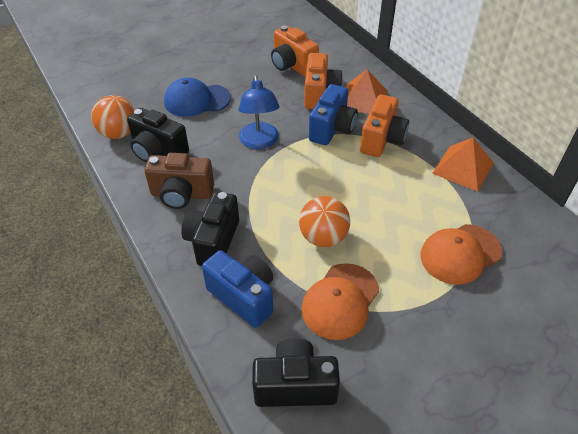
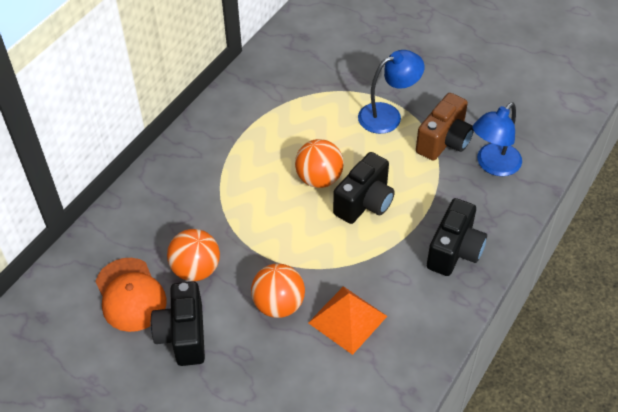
blue camera: 2 -> 0
blue cap: 1 -> 0
blue lamp: 1 -> 2
orange ball: 2 -> 3
orange camera: 3 -> 0
orange cap: 2 -> 1
orange pyramid: 2 -> 1

